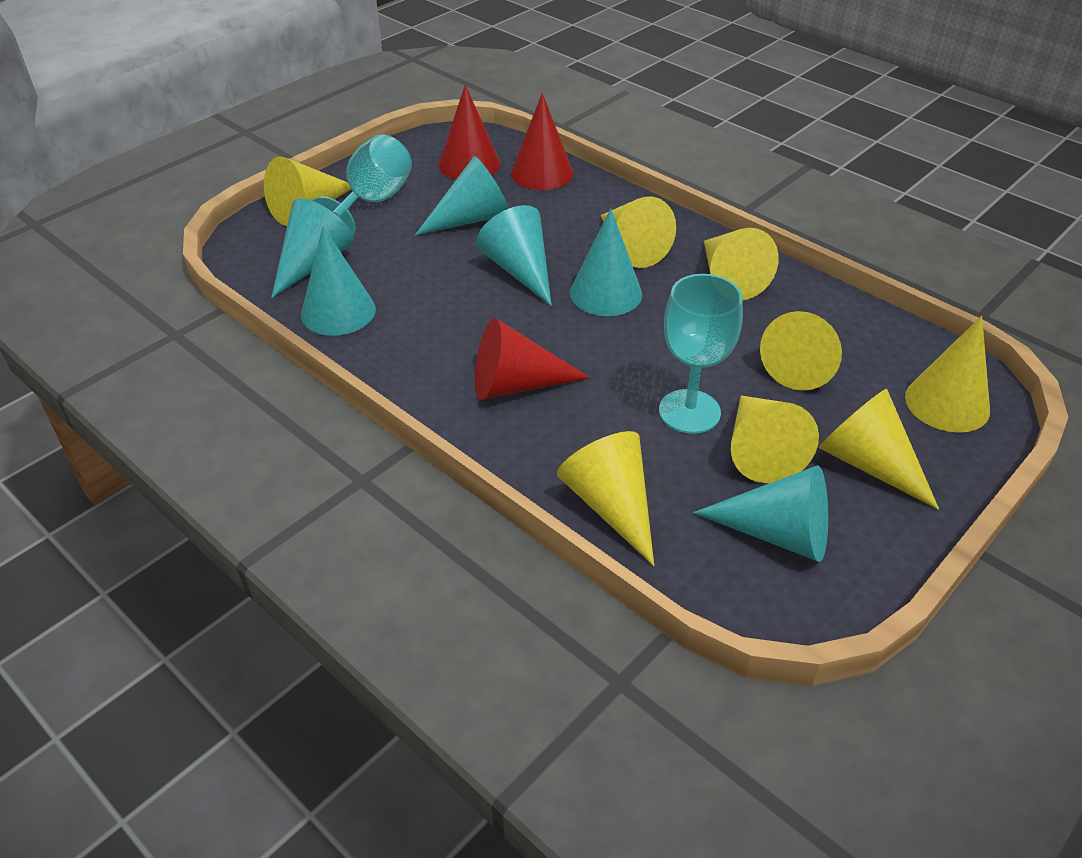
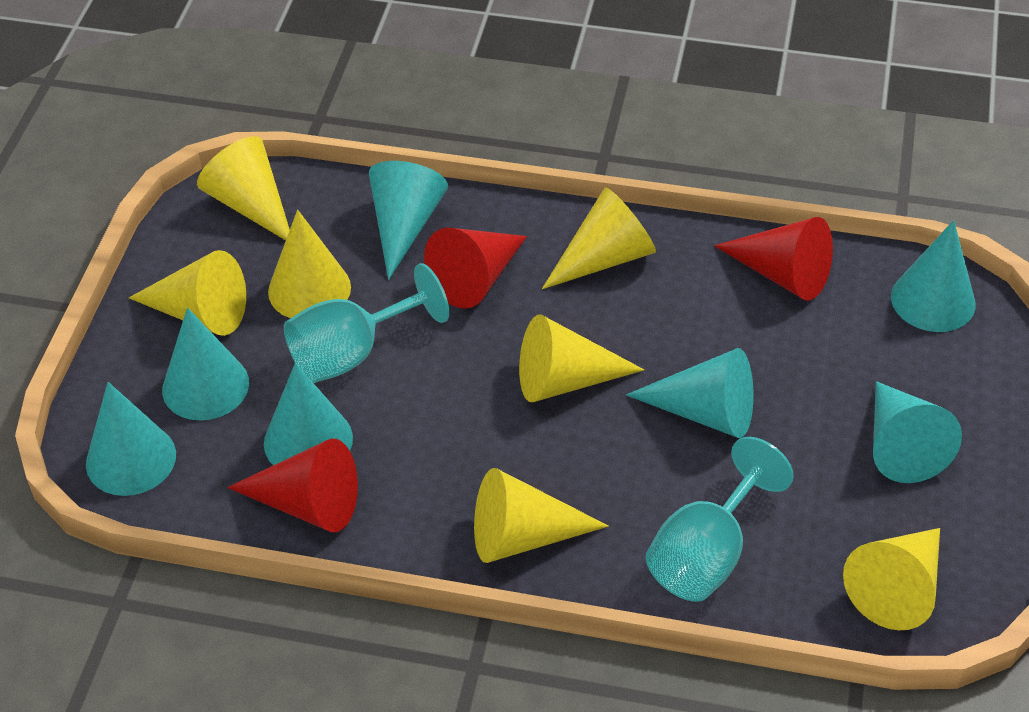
turquoise cone: 6 -> 7
yellow cone: 8 -> 7

